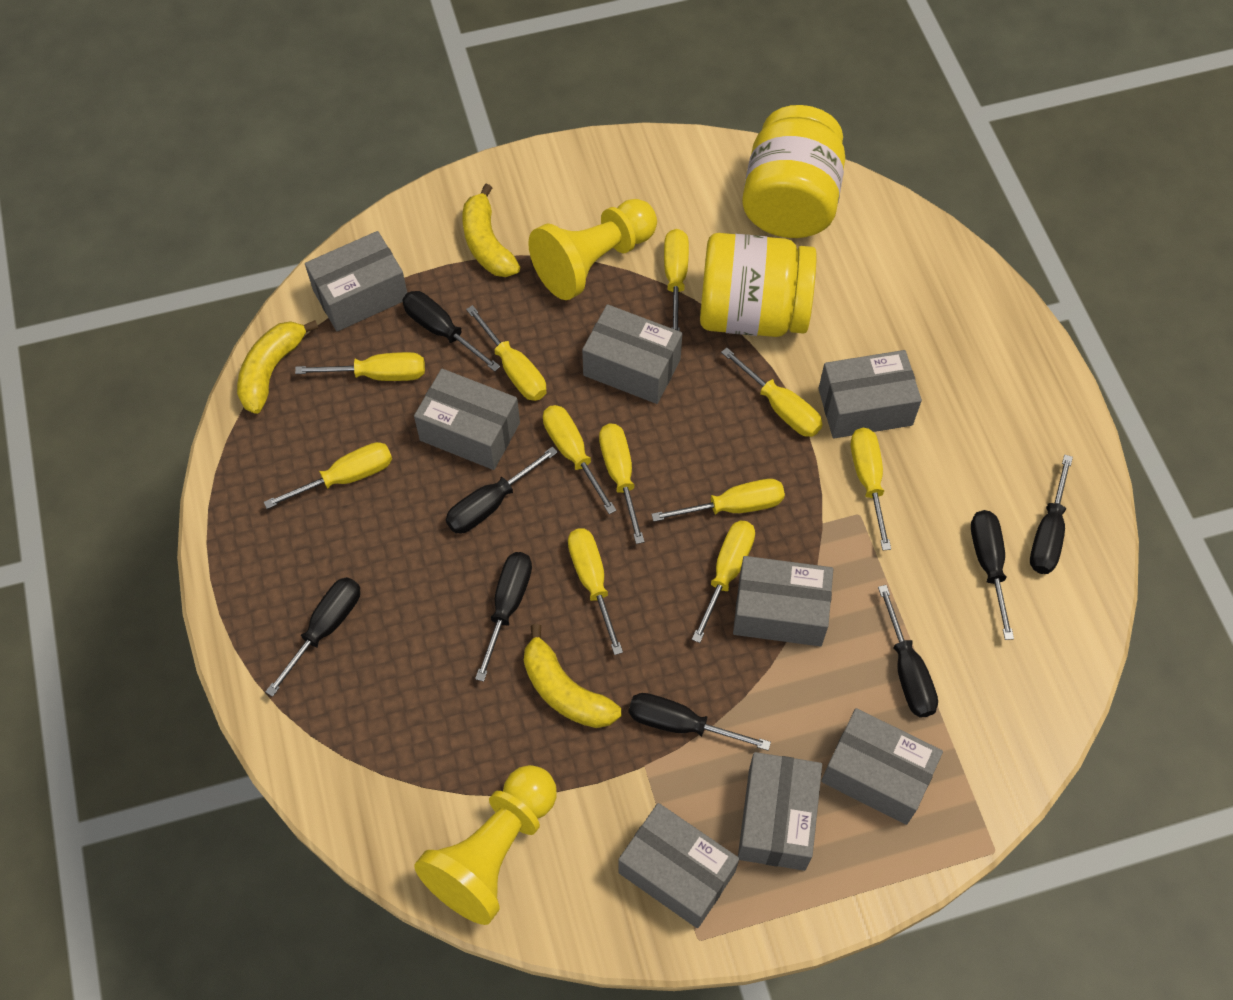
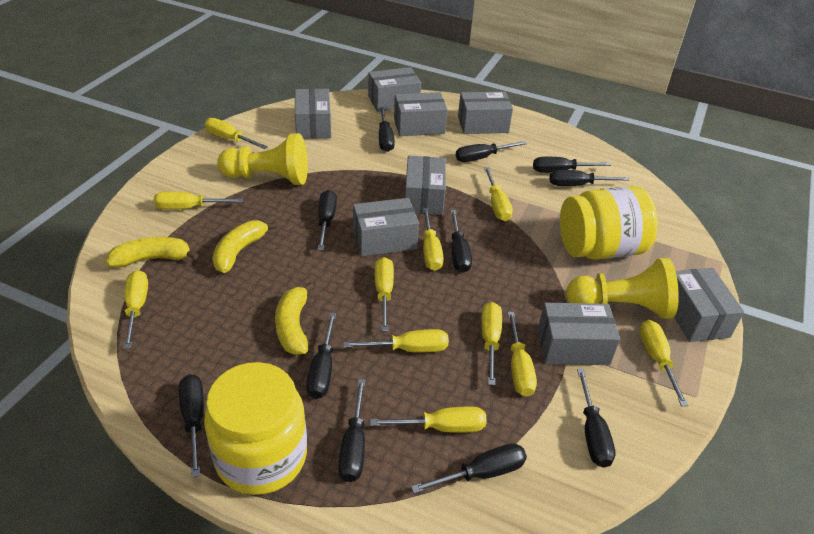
black screwdriver: 8 -> 11

